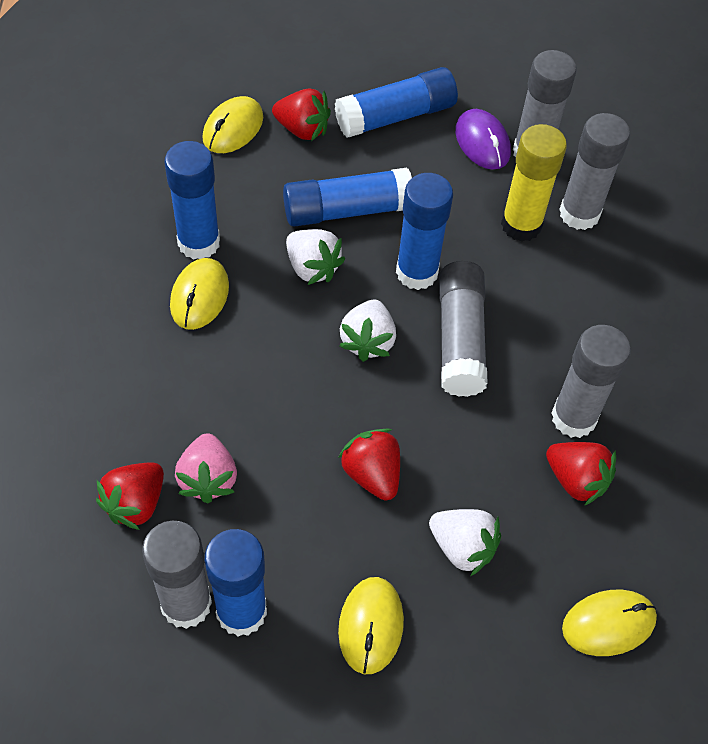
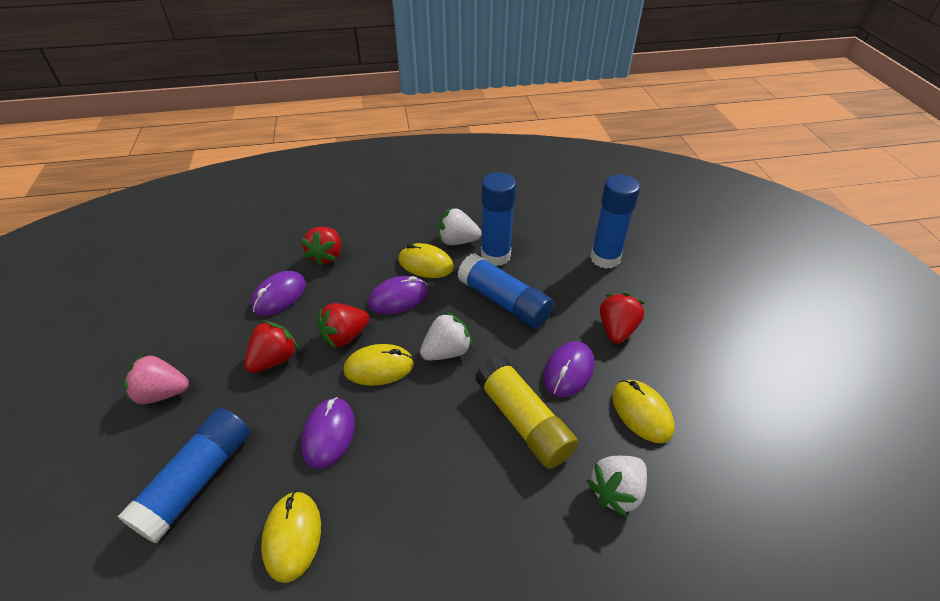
blue glue stick: 5 -> 4
grey glue stick: 5 -> 0
purple mouse: 1 -> 4

